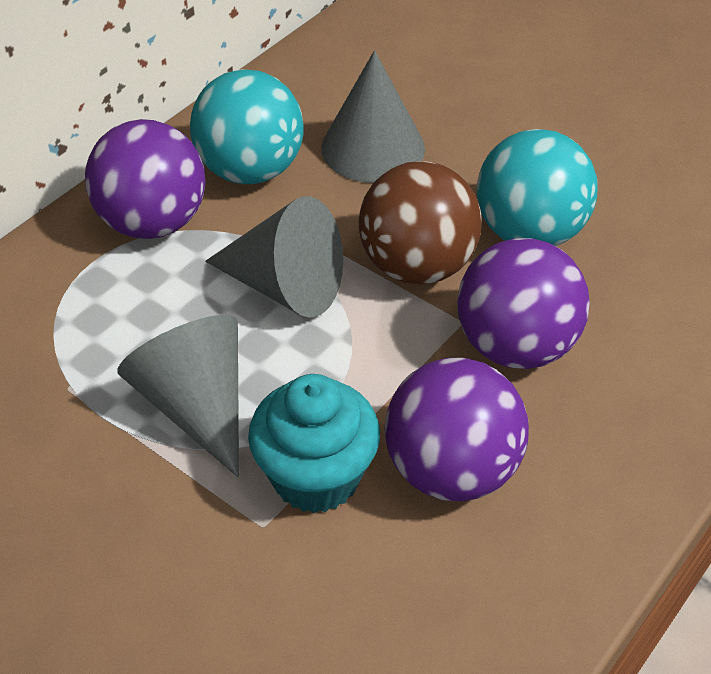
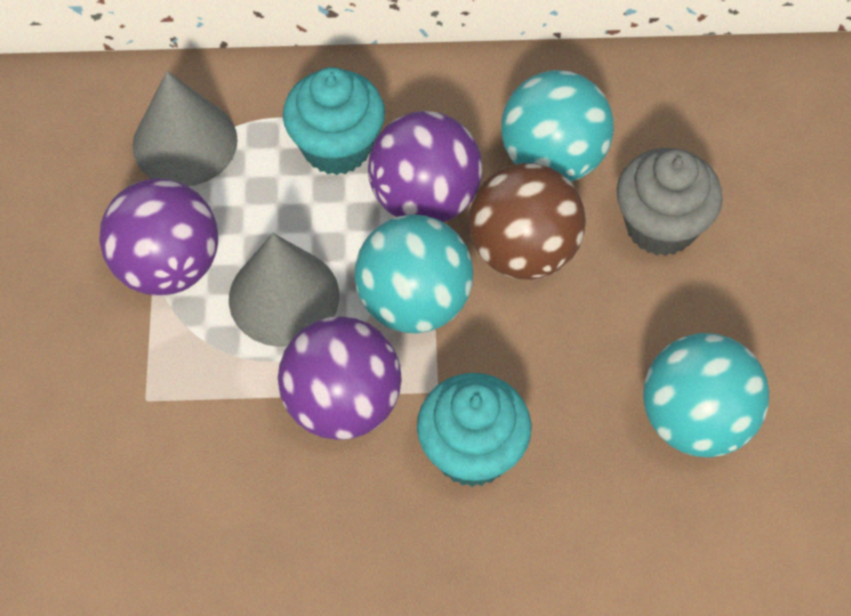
grey cone: 3 -> 2
grey cupcake: 0 -> 1
turquoise ball: 2 -> 3
turquoise cupcake: 1 -> 2

